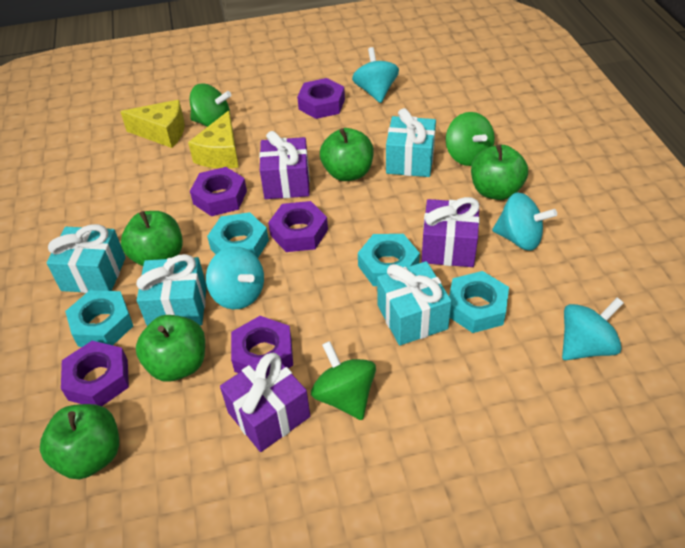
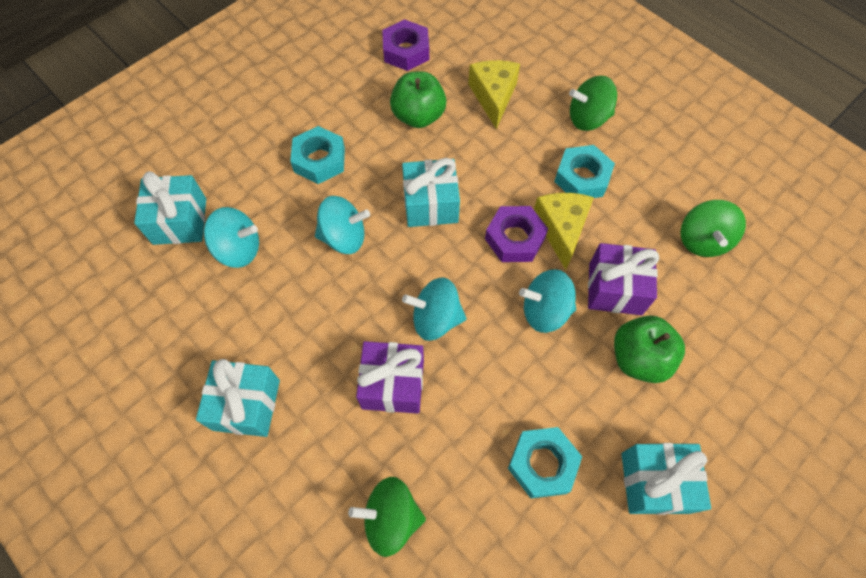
green apple: 5 -> 2
purple gift: 3 -> 2
purple nut: 5 -> 2
turquoise nut: 4 -> 3

